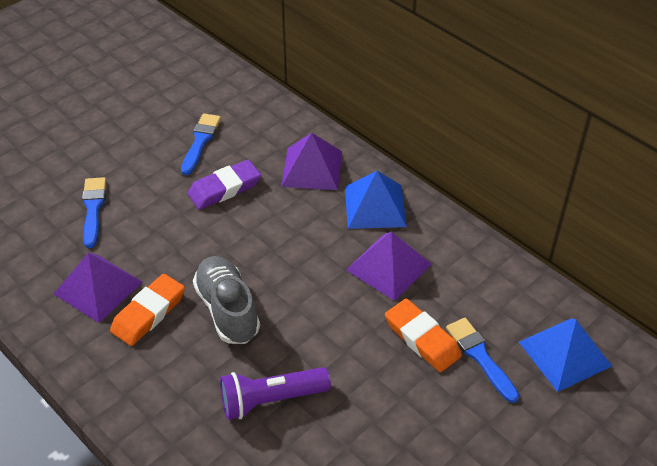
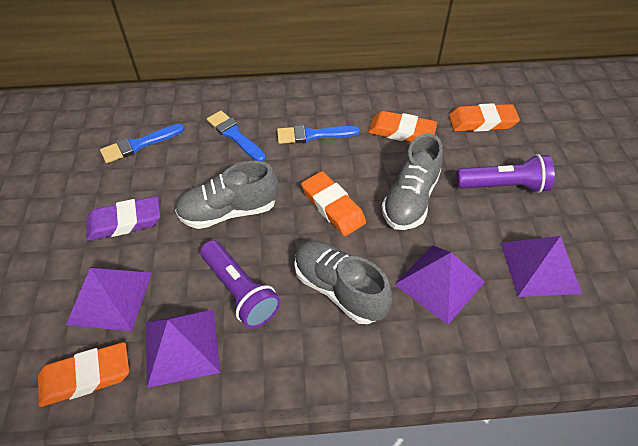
blue pyramid: 2 -> 0
grey shoe: 1 -> 3
orange eraser: 2 -> 4
purple flashlight: 1 -> 2
purple pyramid: 3 -> 4

